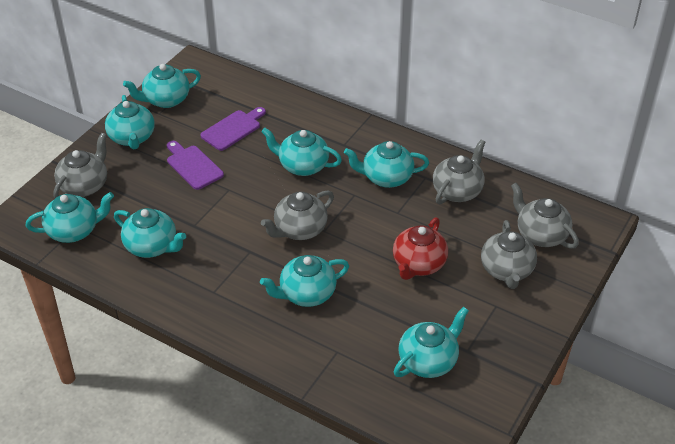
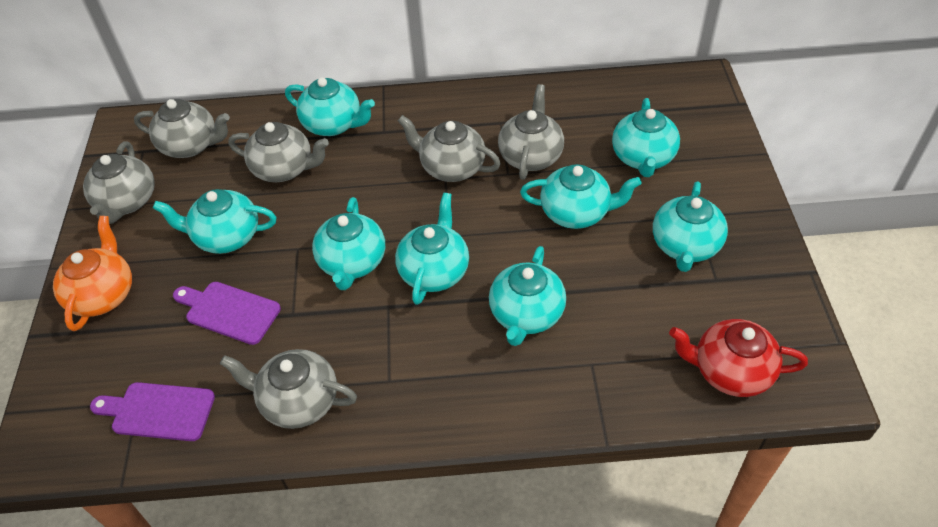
grey teapot: 5 -> 6
orange teapot: 0 -> 1

